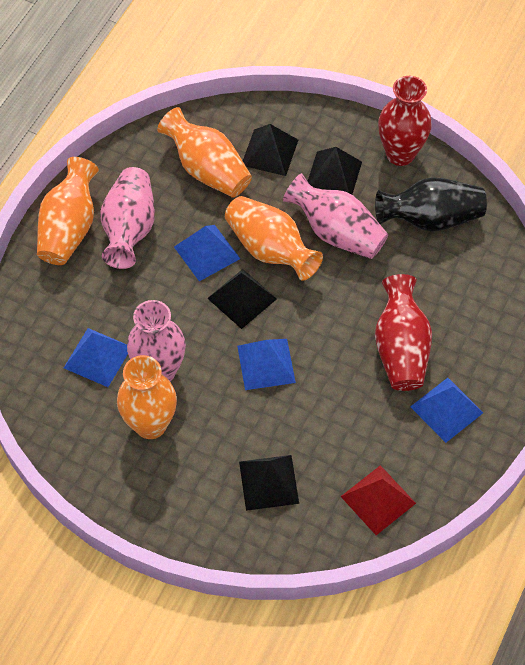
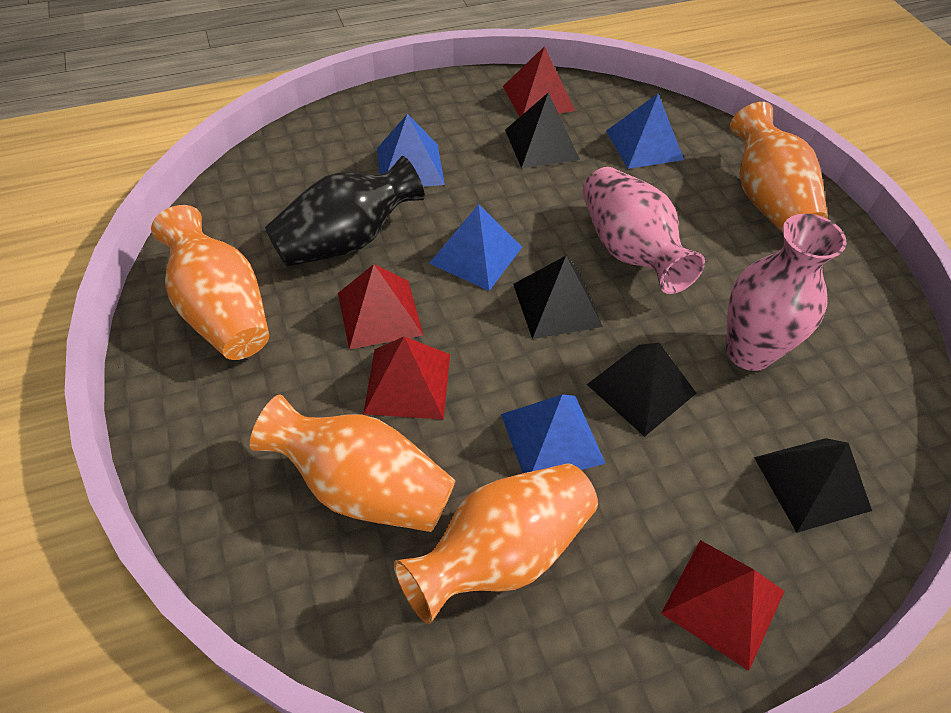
pink vase: 3 -> 2
red pyramid: 1 -> 4
red vase: 2 -> 0

